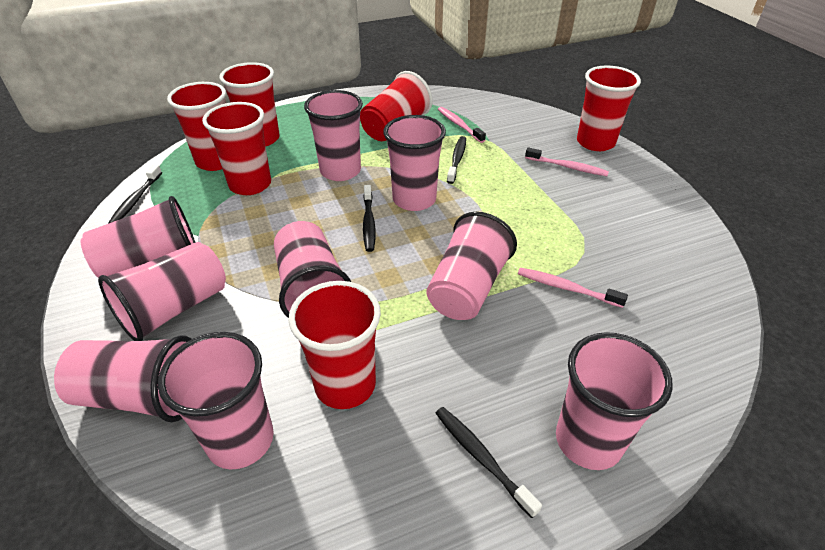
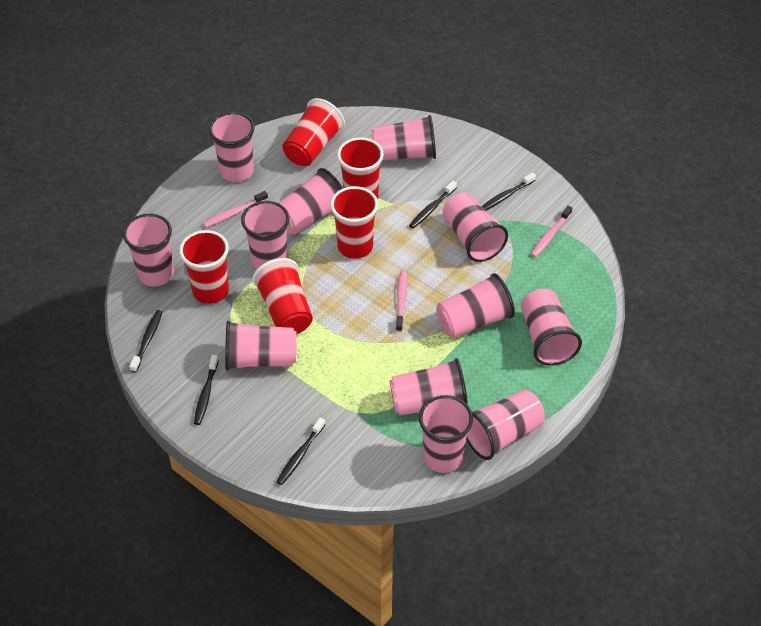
black toothbrush: 4 -> 5
pink cup: 9 -> 12
red cup: 6 -> 5

